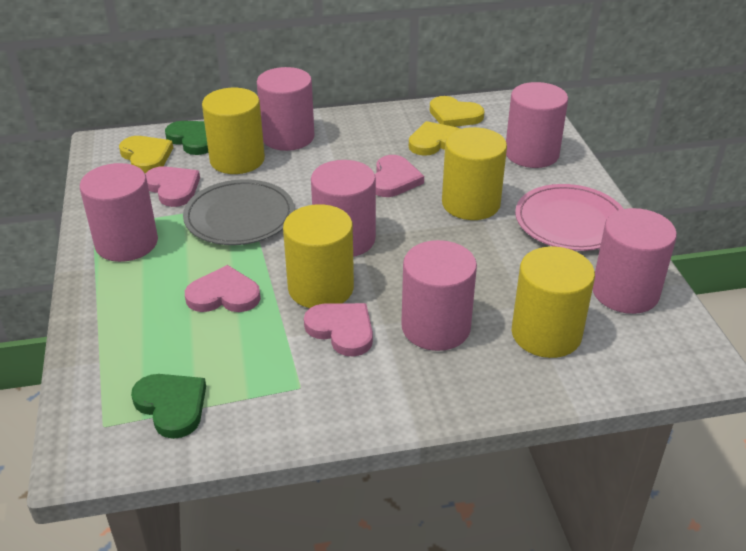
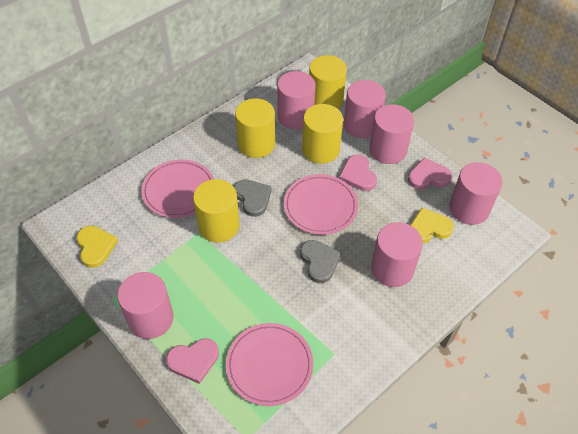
green heart: 2 -> 0
grey heart: 0 -> 2
grey plate: 1 -> 0
pink heart: 4 -> 3
pink plate: 1 -> 3
yellow heart: 3 -> 2

